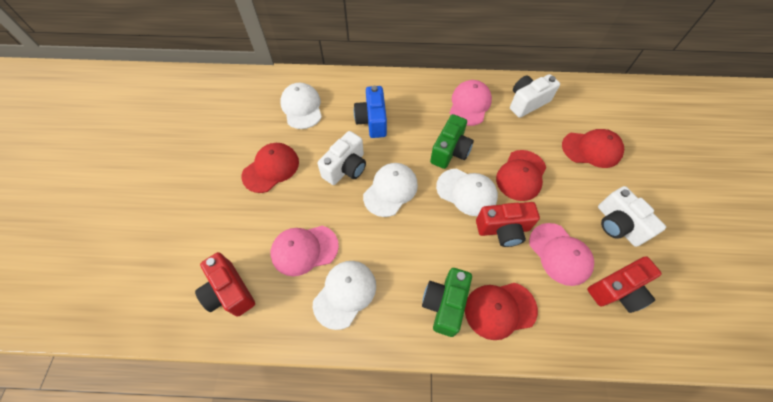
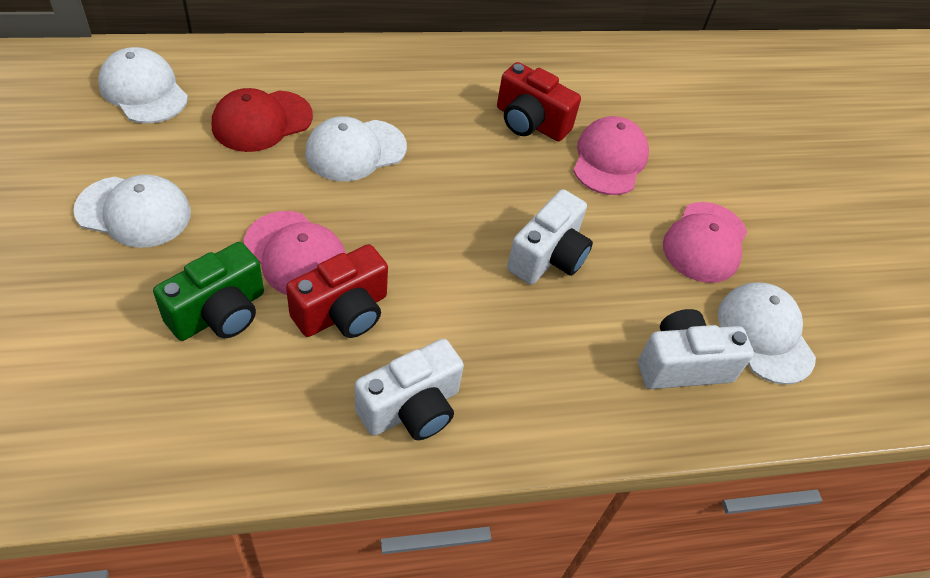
blue camera: 1 -> 0
green camera: 2 -> 1
red camera: 3 -> 2
red cap: 4 -> 1

